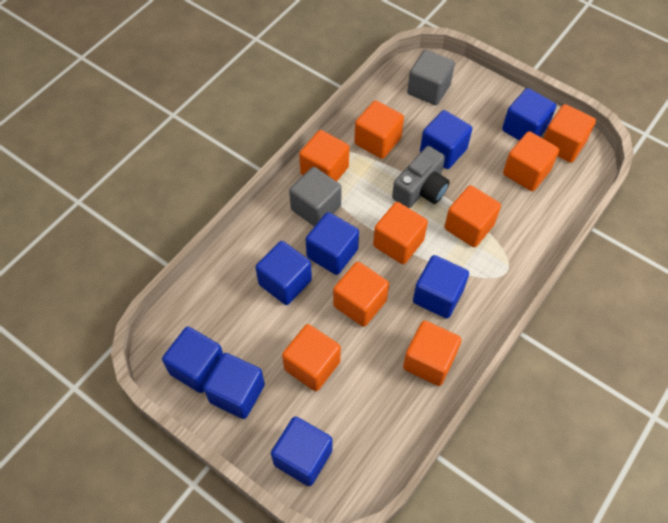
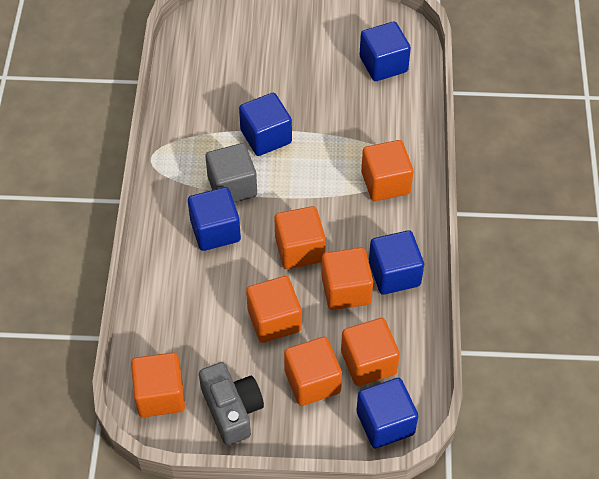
blue cube: 8 -> 5
grey cube: 2 -> 1
orange cube: 9 -> 7

